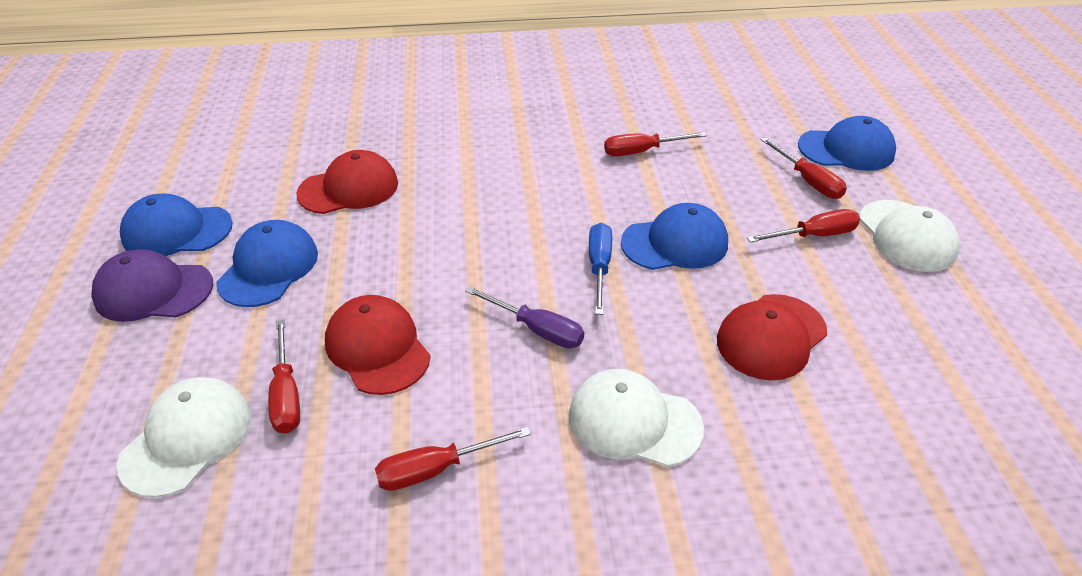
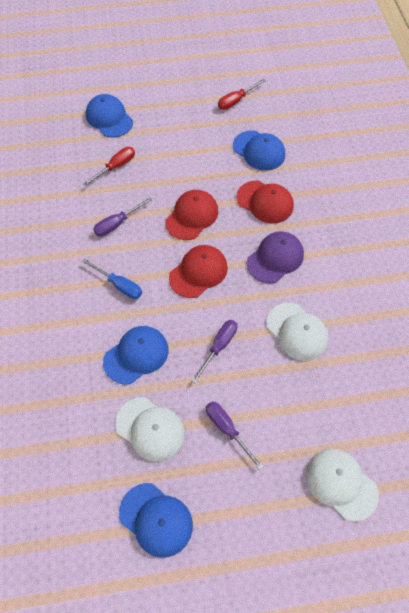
purple screwdriver: 1 -> 3
red screwdriver: 5 -> 2

